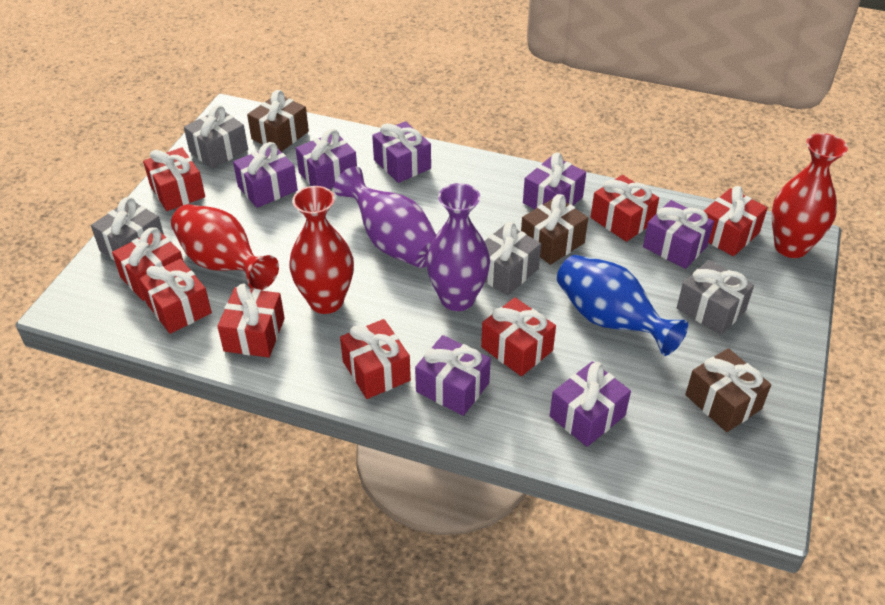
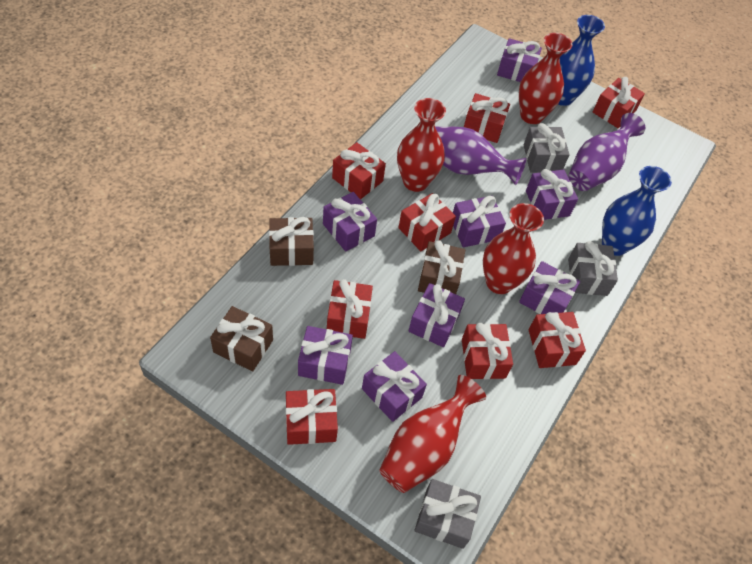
blue vase: 1 -> 2
grey gift: 4 -> 3
purple gift: 7 -> 8
red vase: 3 -> 4

